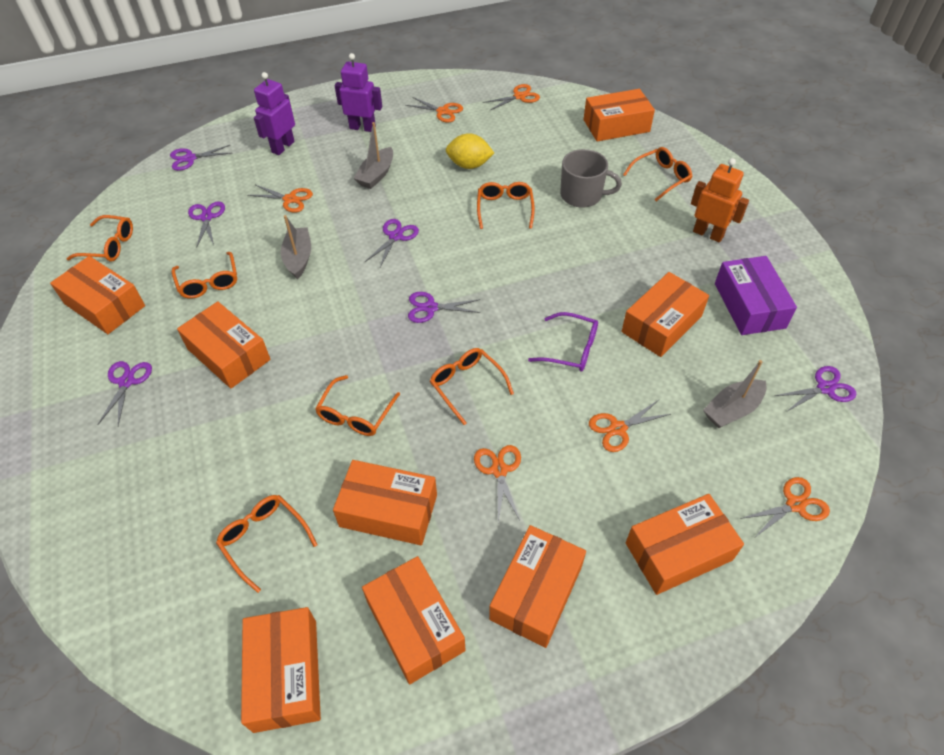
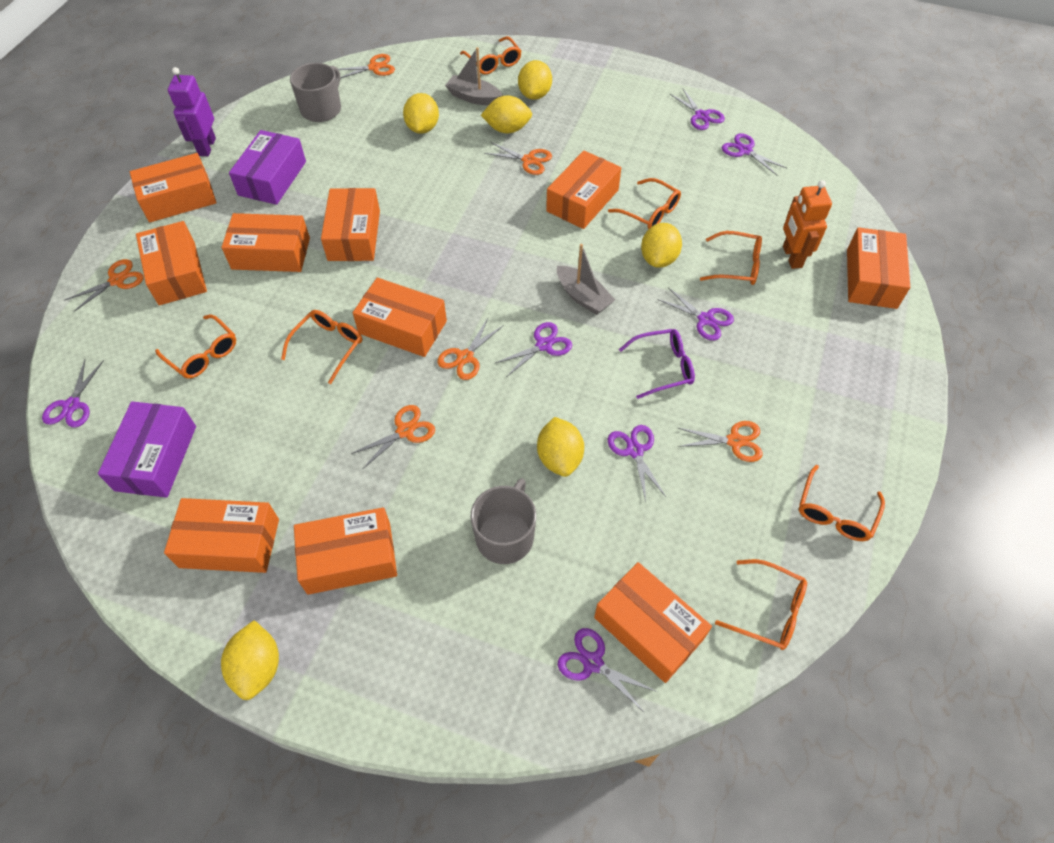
grey boat: 3 -> 2
grey mug: 1 -> 2
orange box: 9 -> 10
purple box: 1 -> 2
purple robot: 2 -> 1
purple scissors: 6 -> 7
yellow lemon: 1 -> 6

